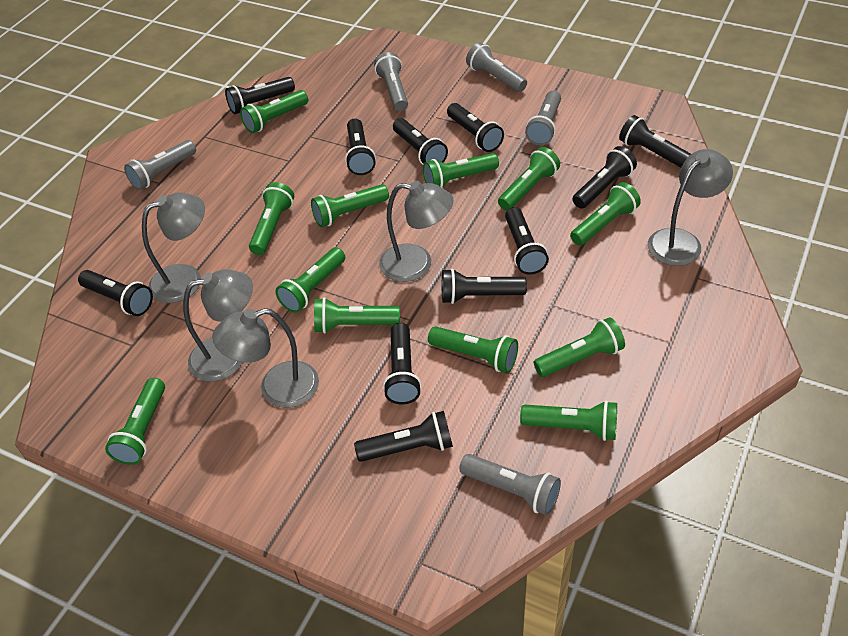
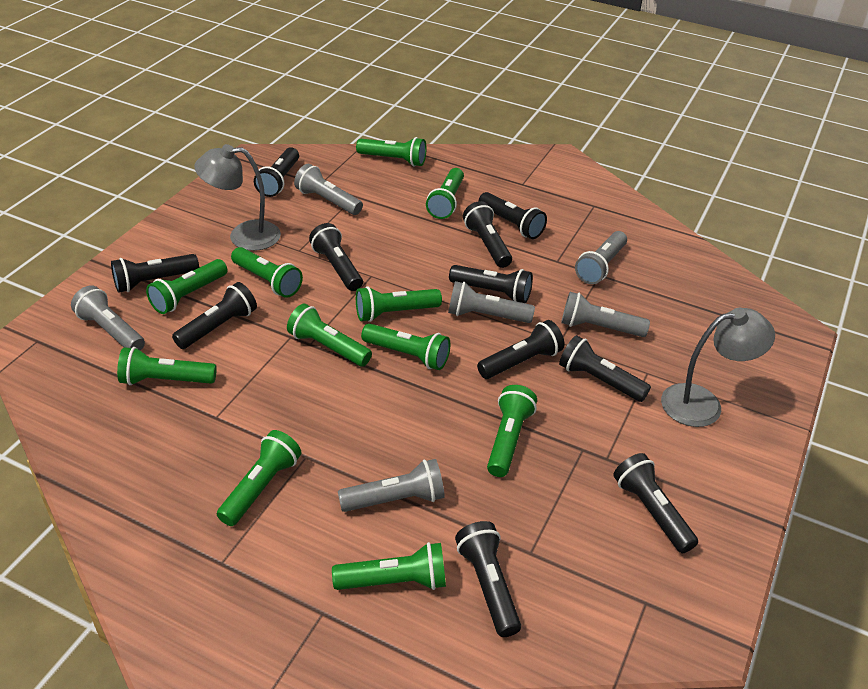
green flashlight: 12 -> 11
grey flashlight: 5 -> 6
grey lamp: 5 -> 2

